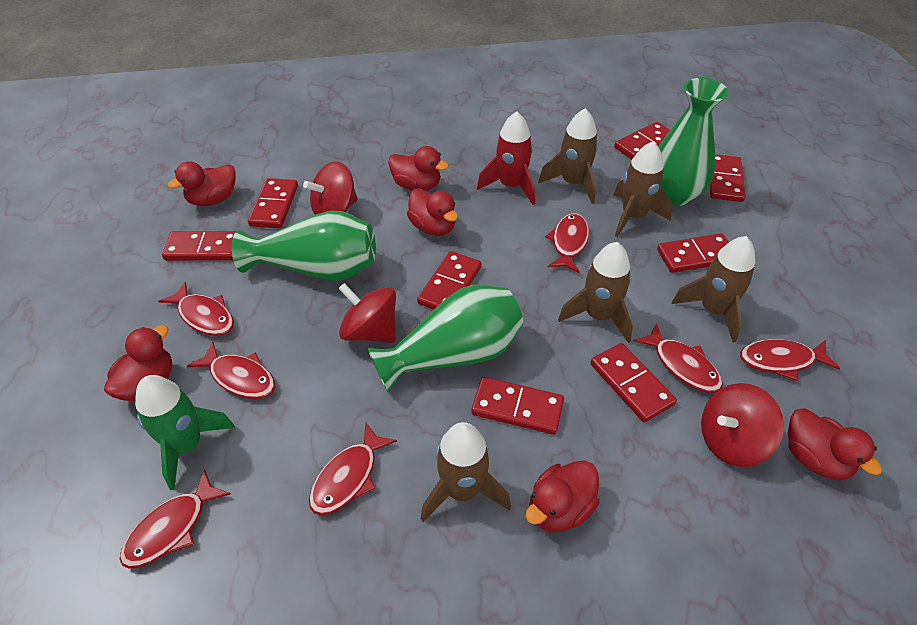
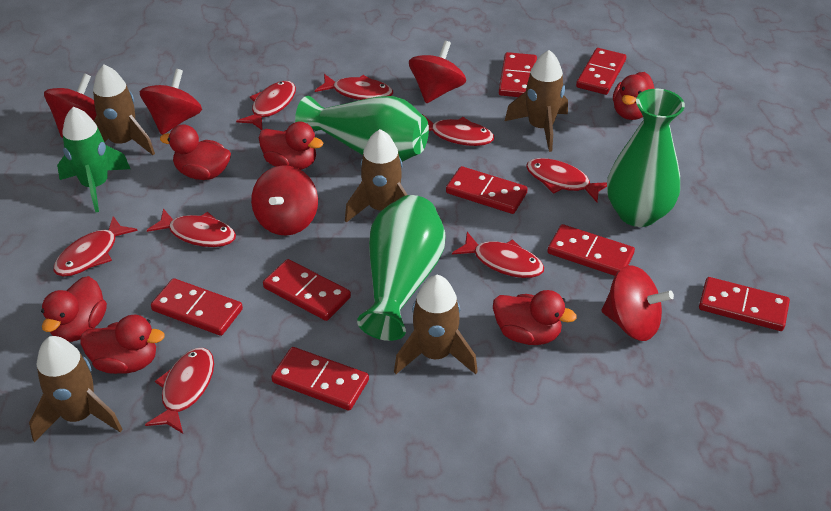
red fish: 7 -> 8
red rocket: 1 -> 0
red spinning top: 3 -> 5

